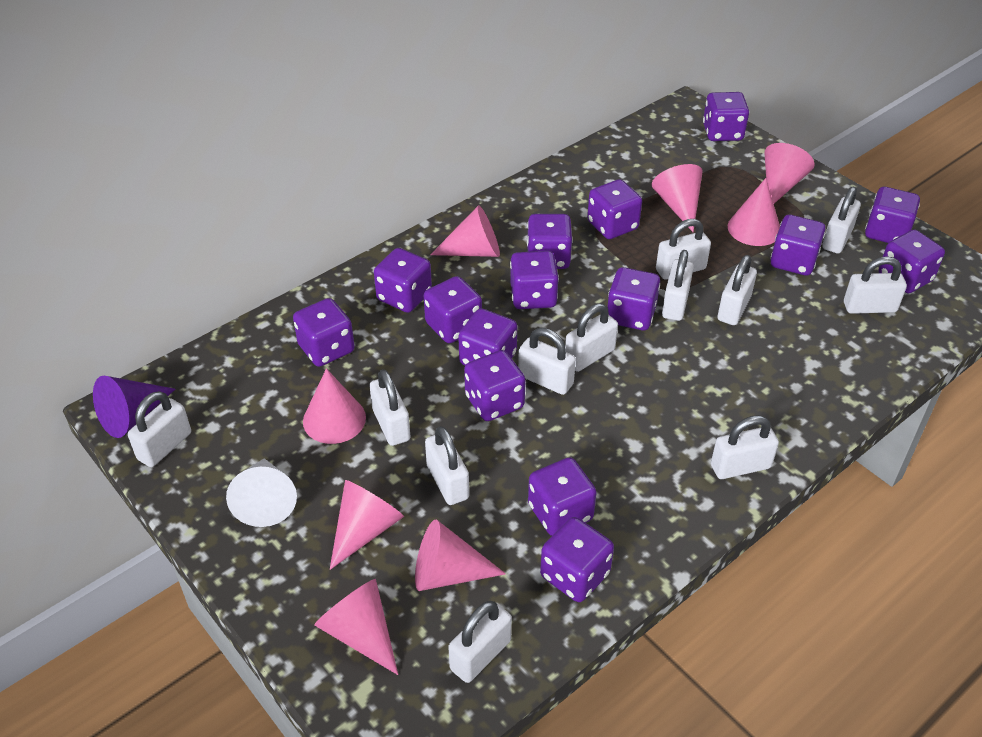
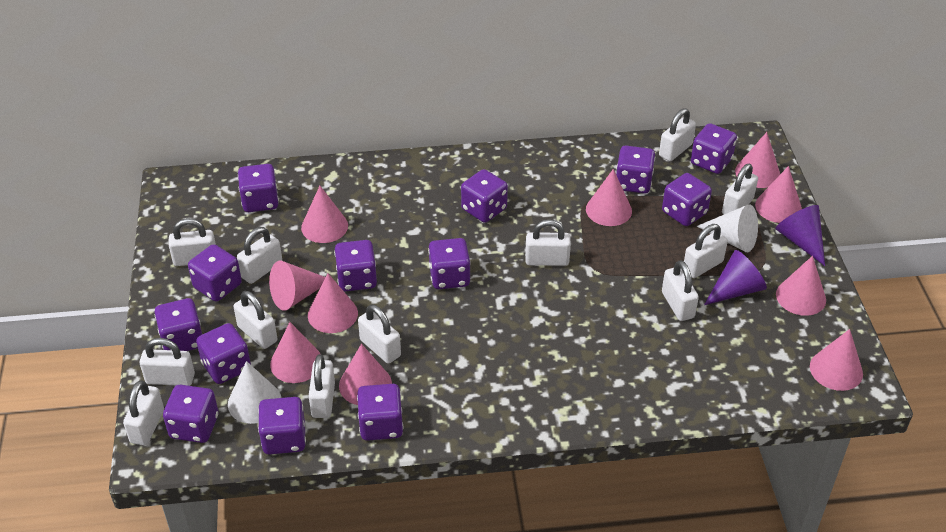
pink cone: 8 -> 10
purple cone: 1 -> 2
purple dice: 15 -> 13
white cone: 1 -> 2

